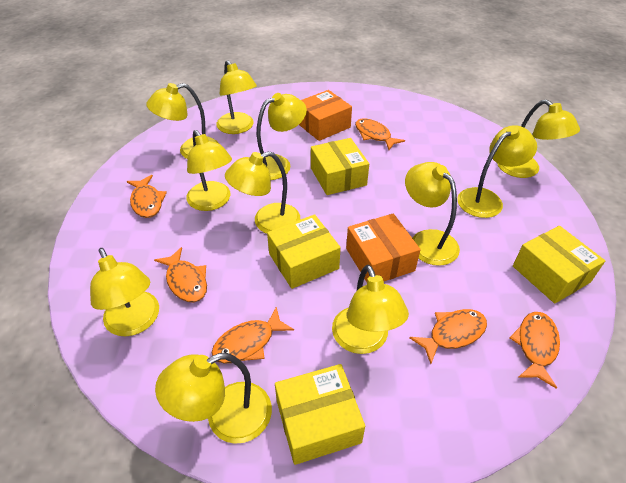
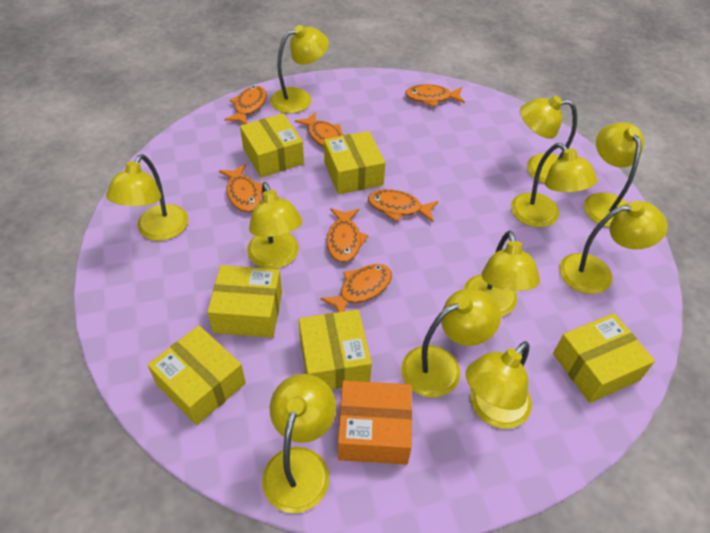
orange box: 2 -> 1
orange fish: 6 -> 7
yellow box: 4 -> 6

